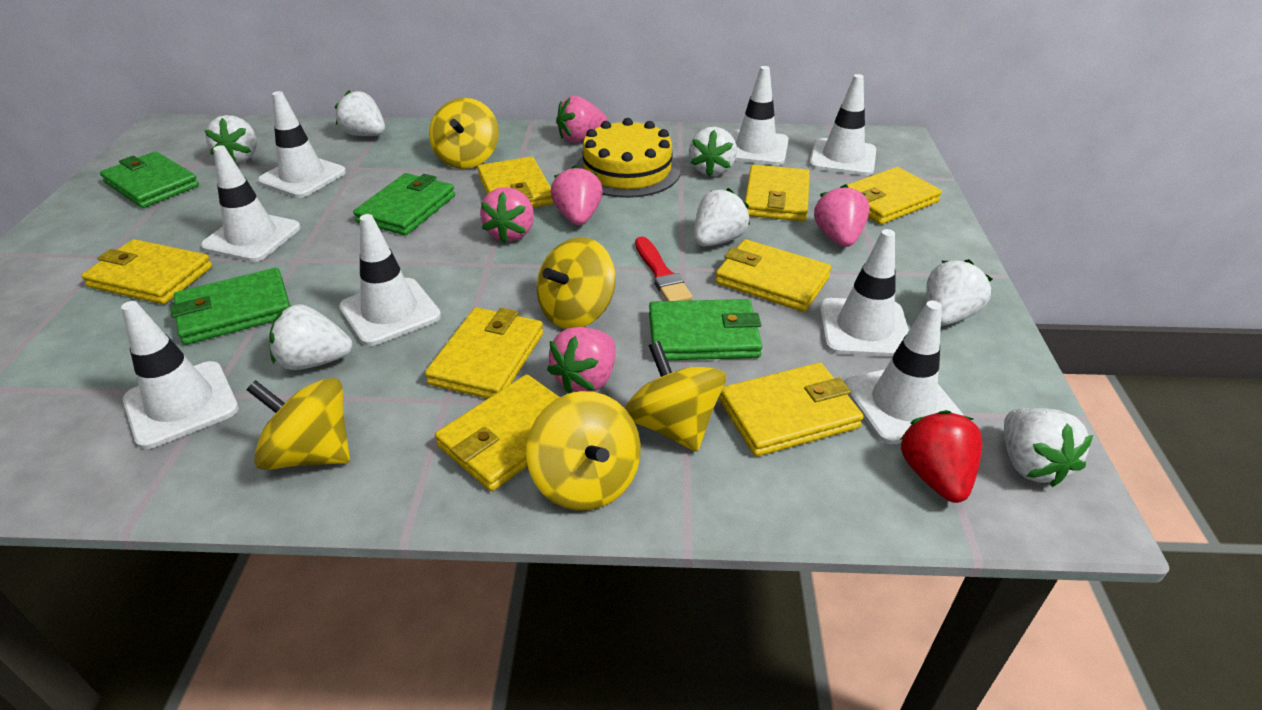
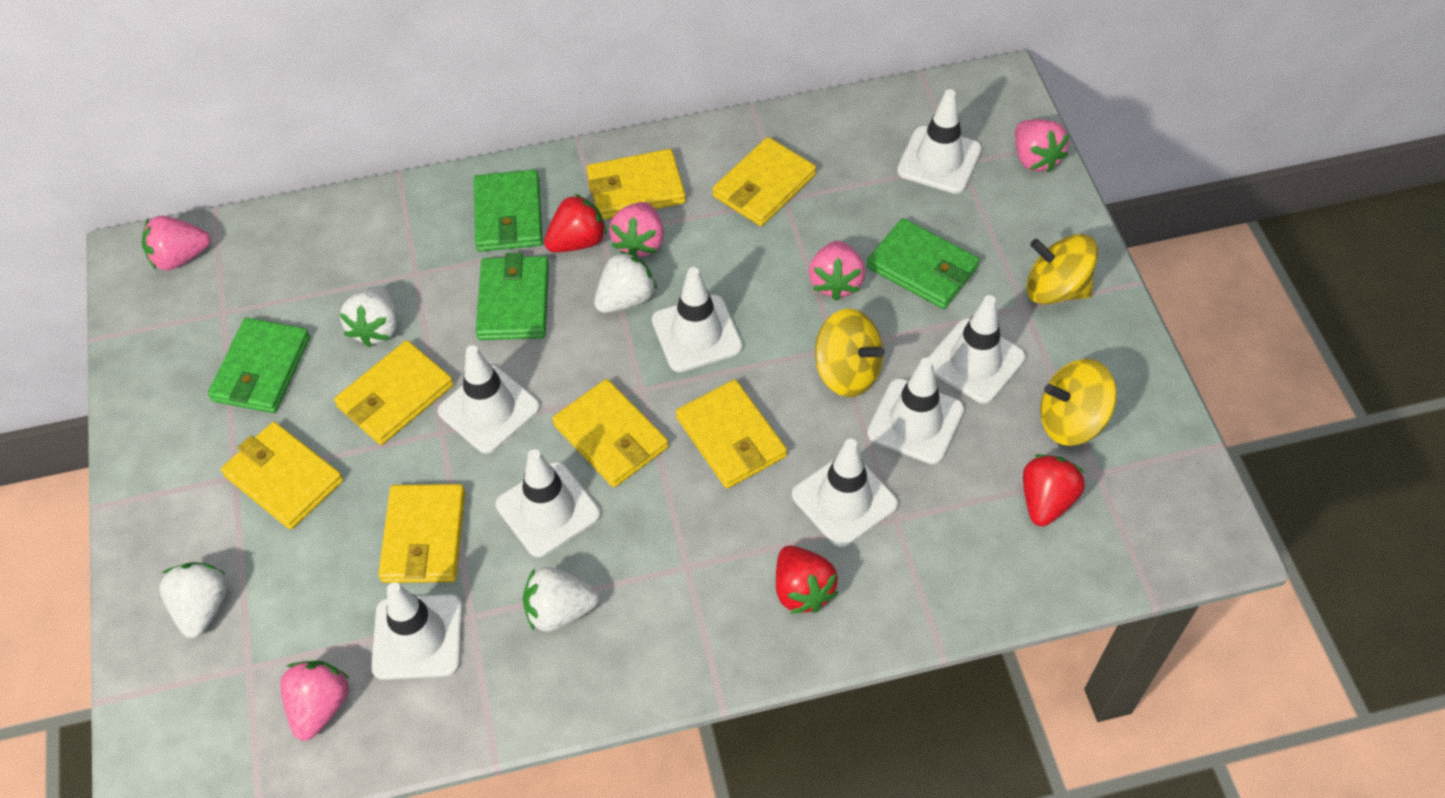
red brush: 1 -> 0
red strawberry: 1 -> 3
white strawberry: 7 -> 4
yellow cake: 1 -> 0
yellow spinning top: 5 -> 3
yellow wallet: 8 -> 7

